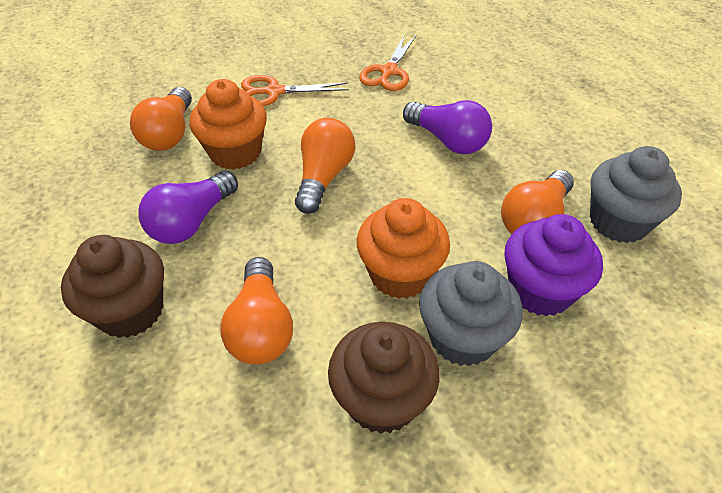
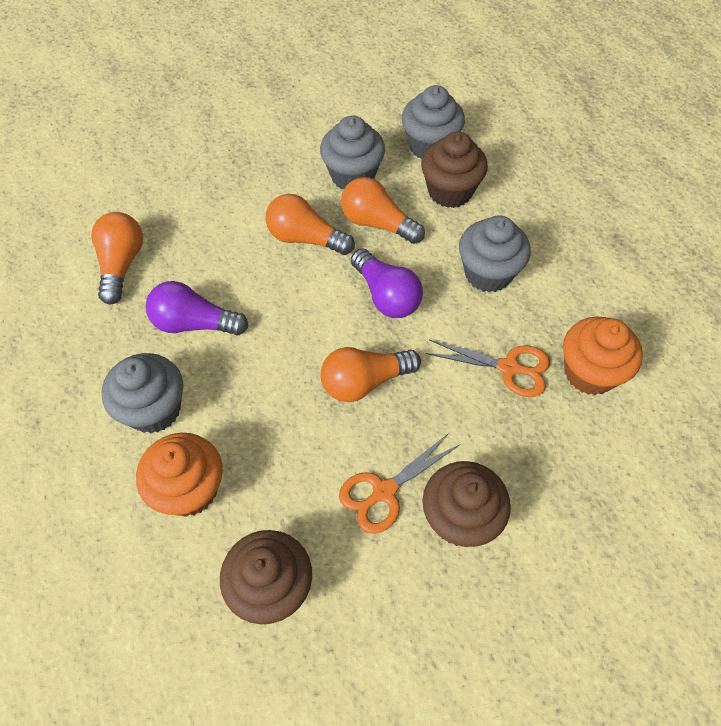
brown cupcake: 2 -> 3
grey cupcake: 2 -> 4
purple cupcake: 1 -> 0

